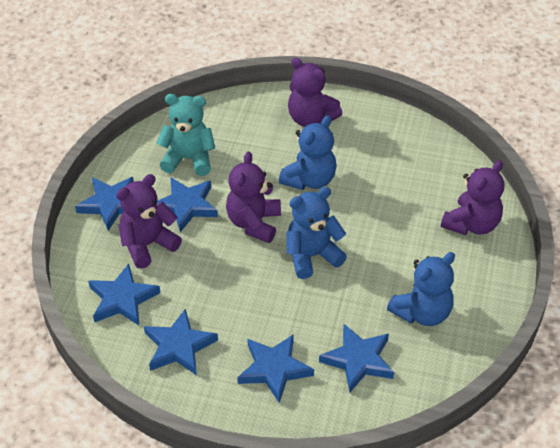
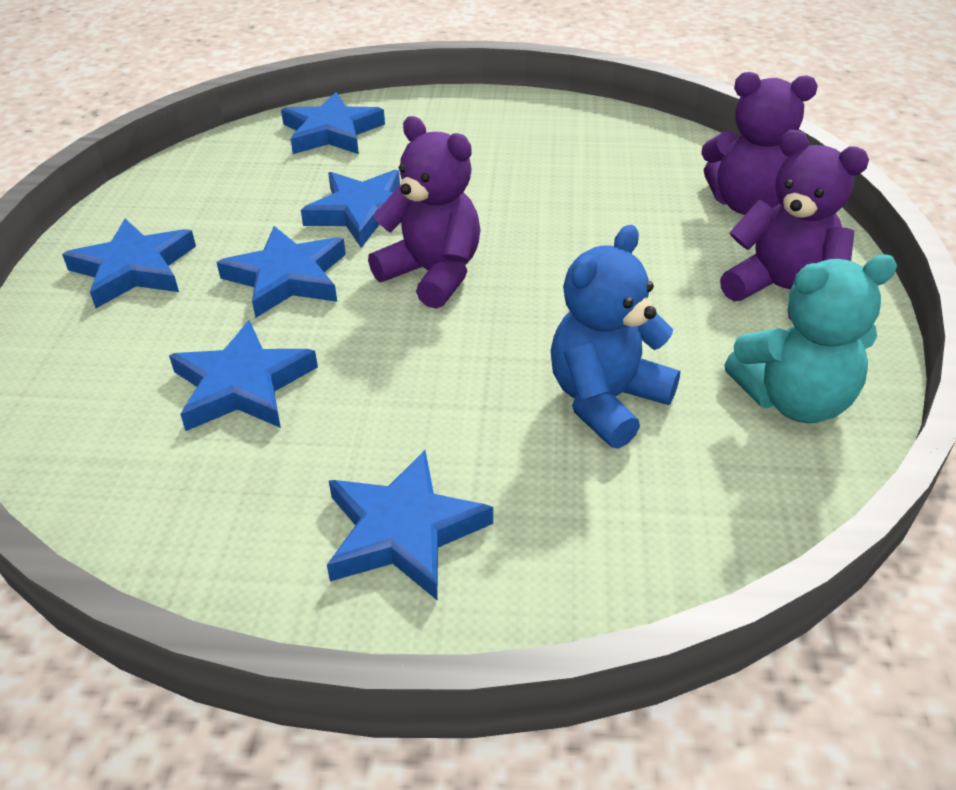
blue teddy bear: 3 -> 1
purple teddy bear: 4 -> 3

